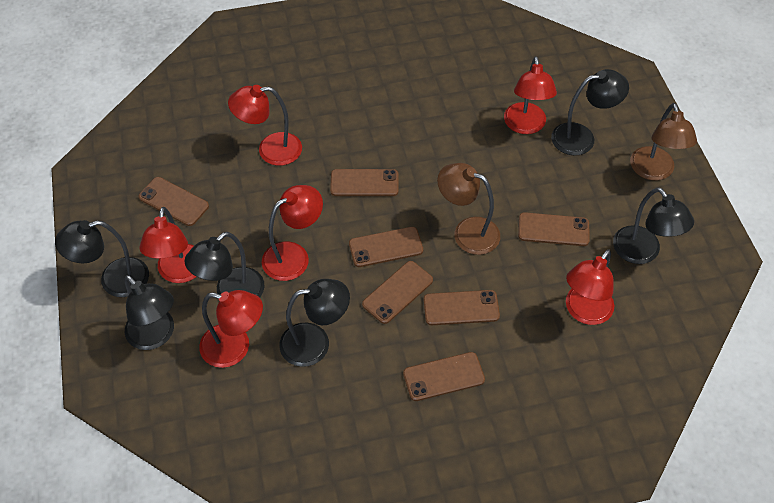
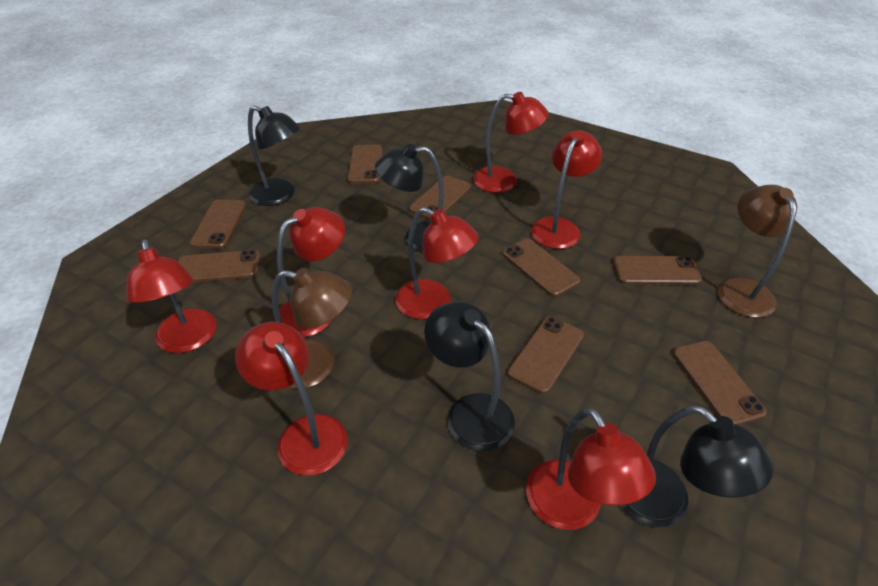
black lamp: 6 -> 4
brown phone: 7 -> 8
red lamp: 6 -> 7

